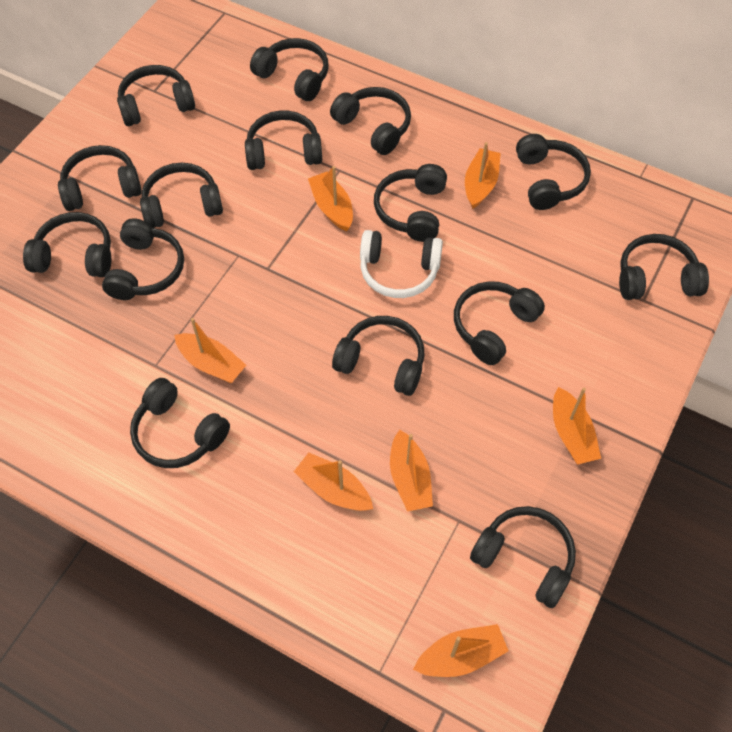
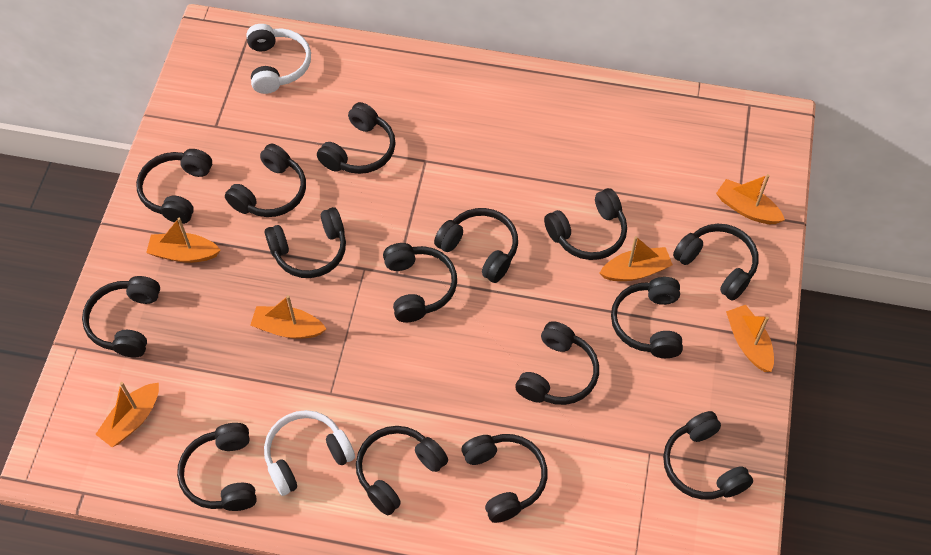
orange boat: 7 -> 6
white headphones: 1 -> 2

